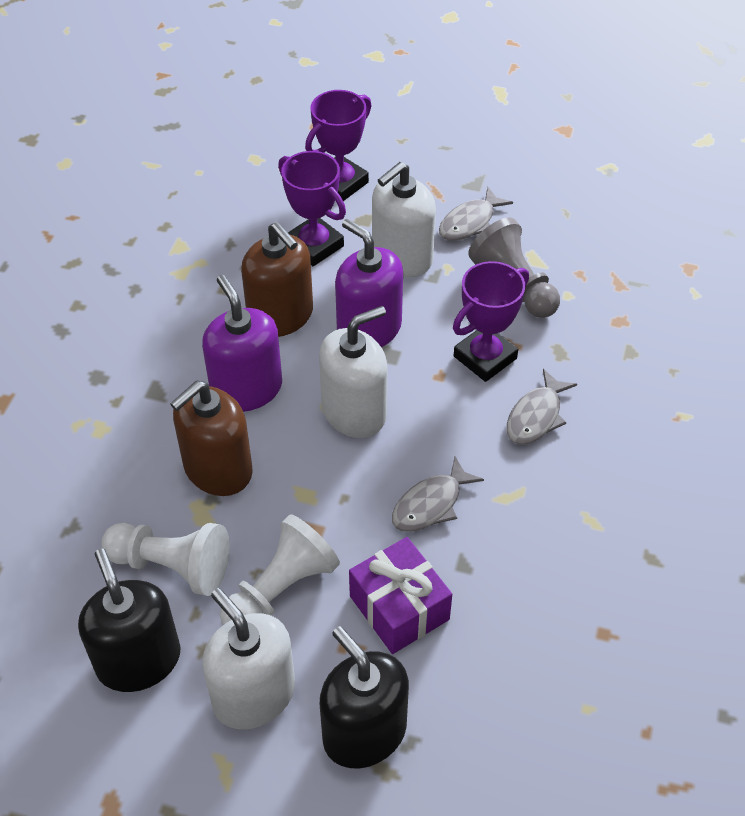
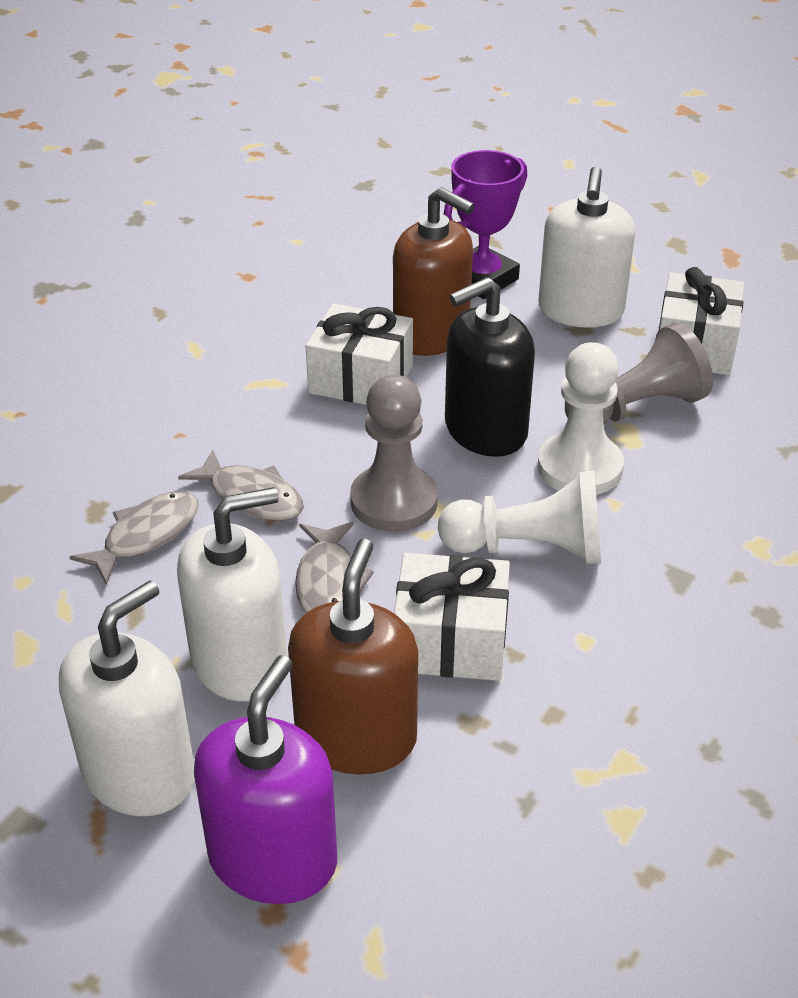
black soap dispenser: 2 -> 1
grey pawn: 1 -> 2
purple gift: 1 -> 0
purple soap dispenser: 2 -> 1
purple trophy: 3 -> 1
white gift: 0 -> 3

